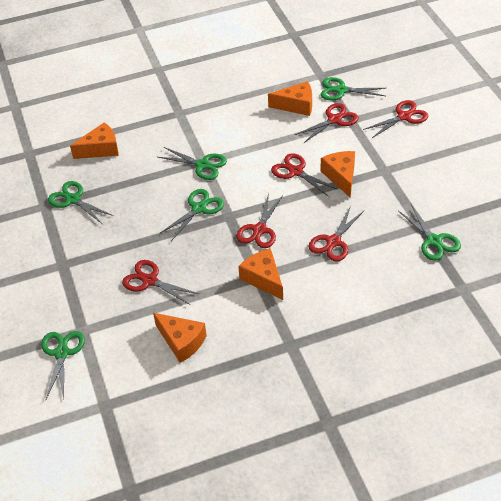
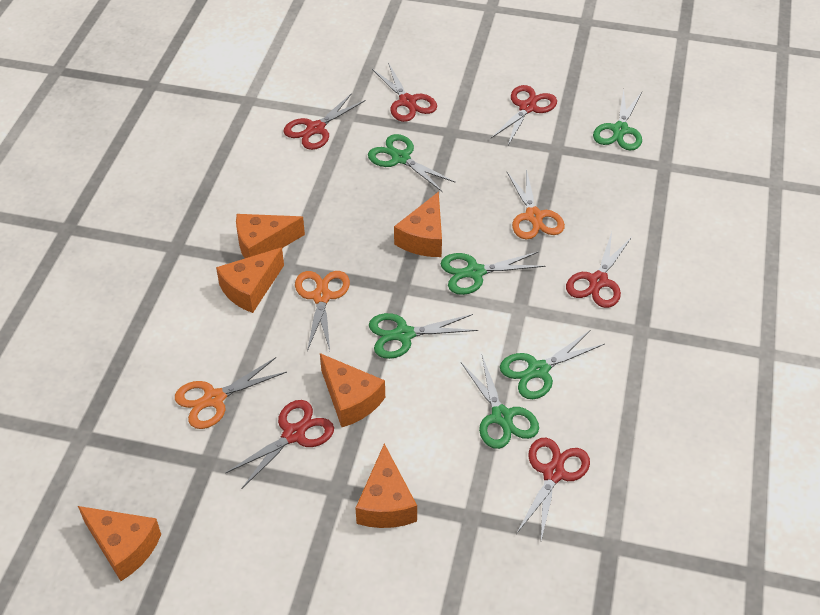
orange cheese: 5 -> 6
orange scissors: 0 -> 3

